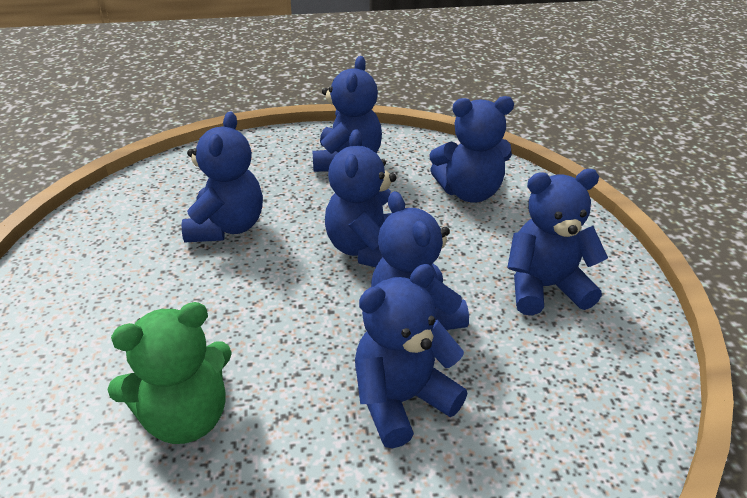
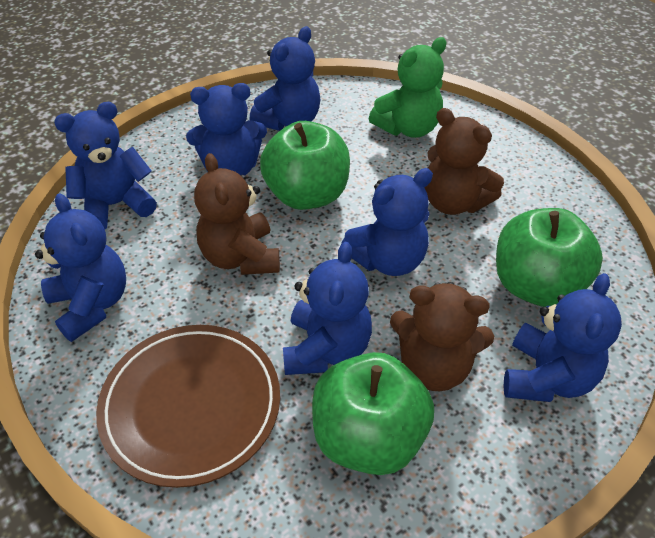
brown plate: 0 -> 1
brown teddy bear: 0 -> 3
green apple: 0 -> 3

